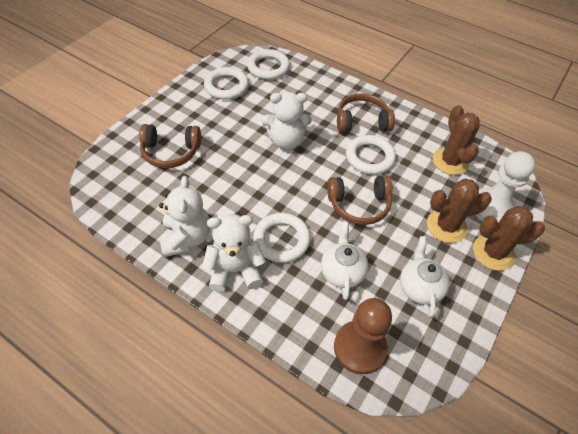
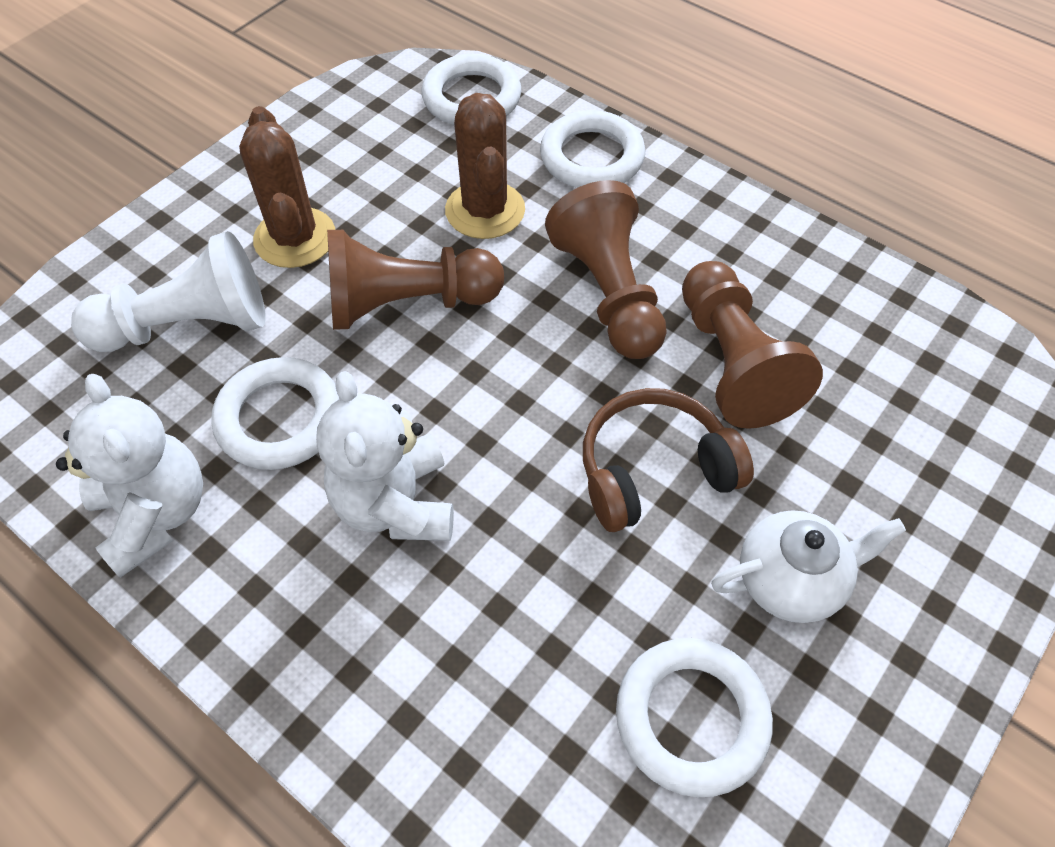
brown cactus: 3 -> 2
brown headphones: 3 -> 1
brown pawn: 1 -> 3
white teapot: 2 -> 1
white teddy bear: 3 -> 2

